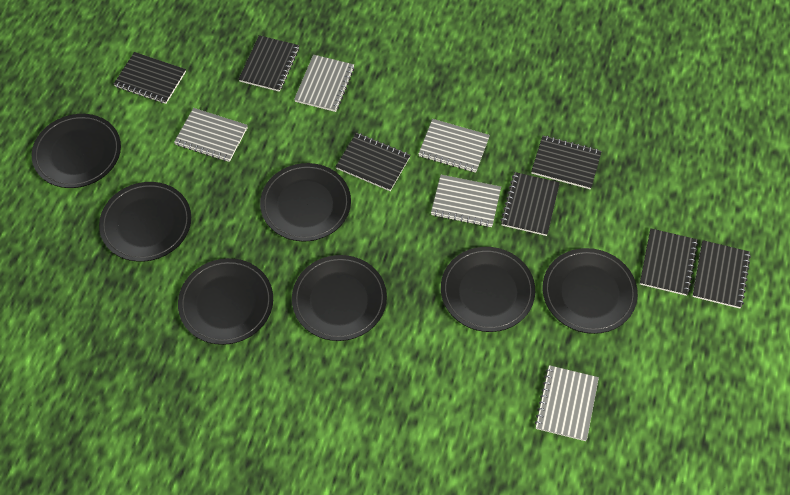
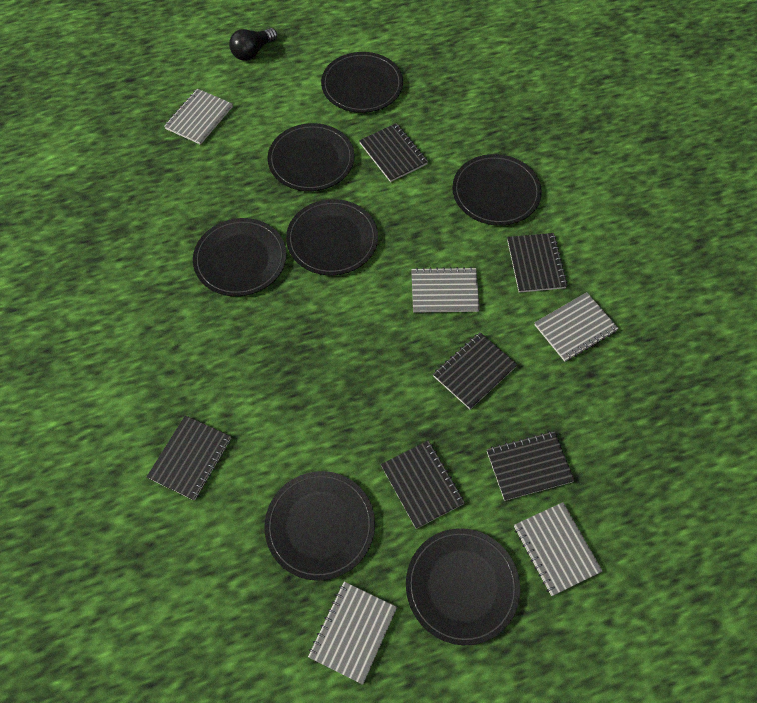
black light bulb: 0 -> 1
black notebook: 7 -> 6

